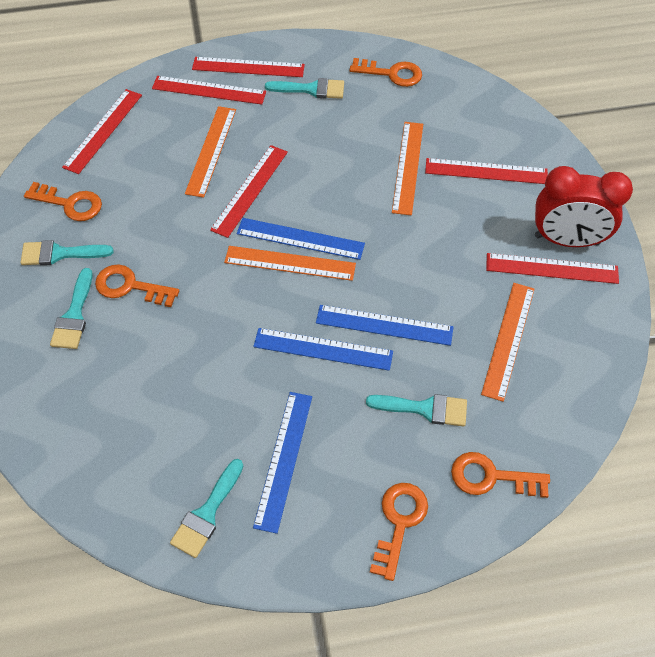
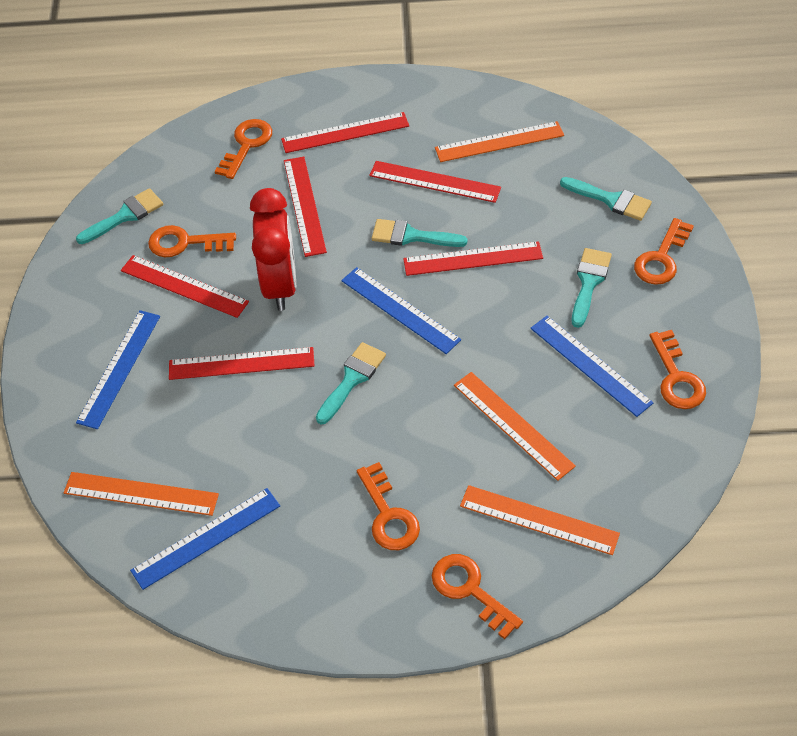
orange key: 5 -> 6

